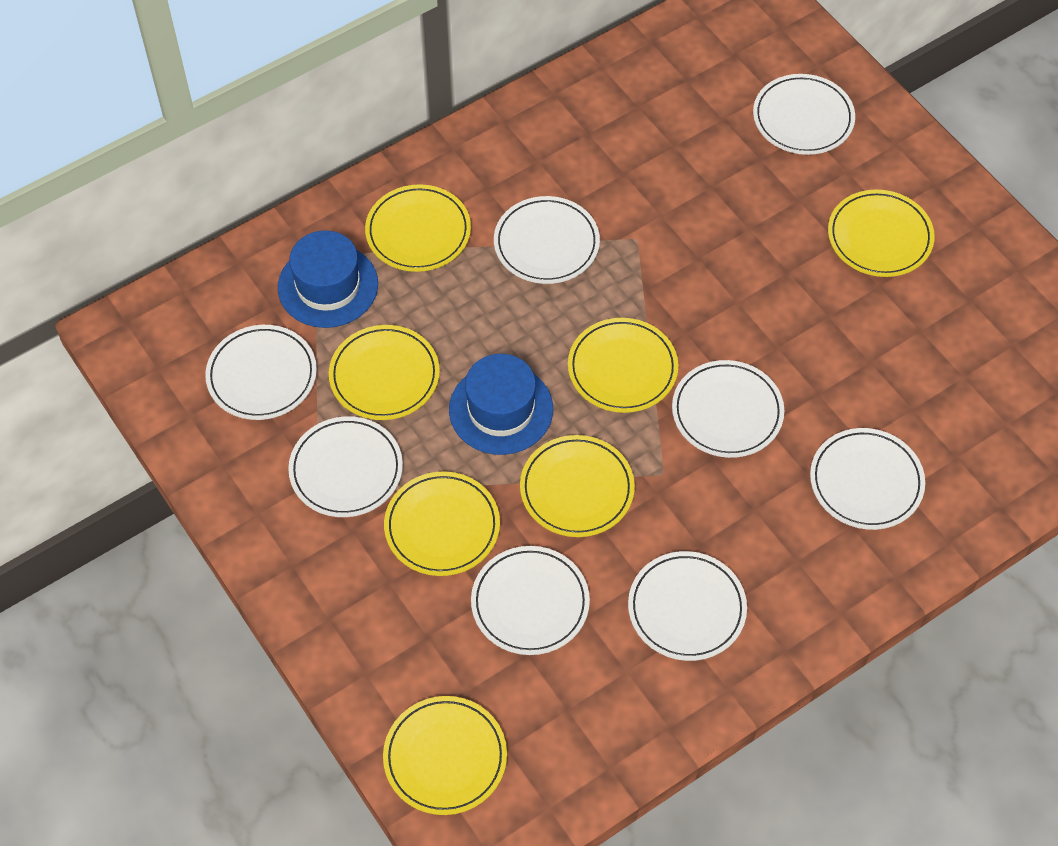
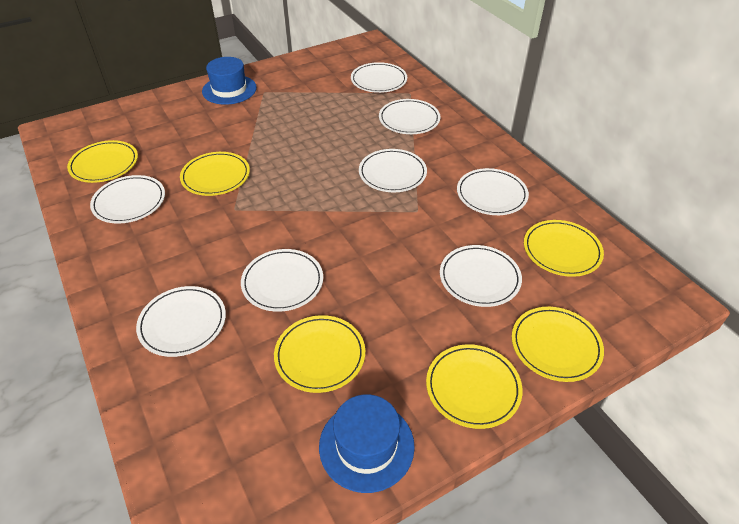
yellow plate: 7 -> 6

